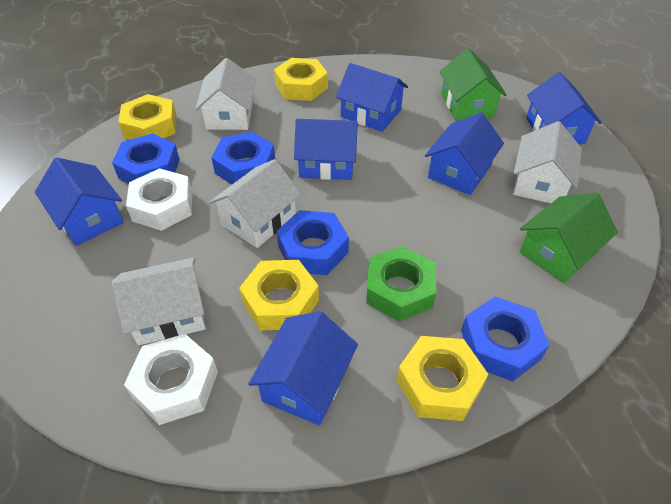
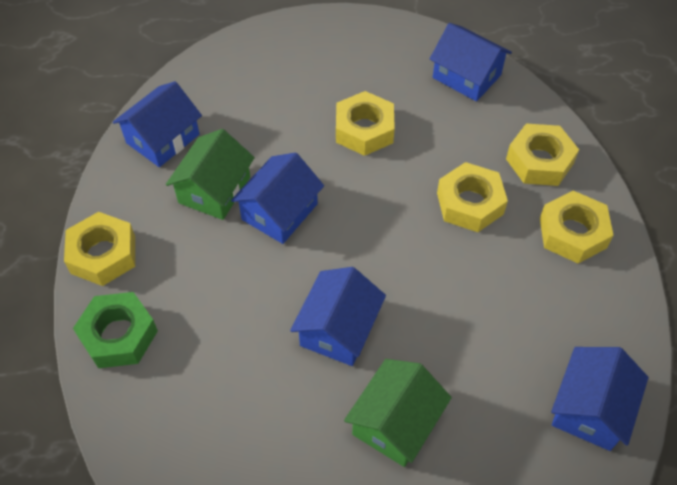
blue house: 6 -> 5
blue nut: 4 -> 0
white house: 4 -> 0
white nut: 2 -> 0
yellow nut: 4 -> 5

